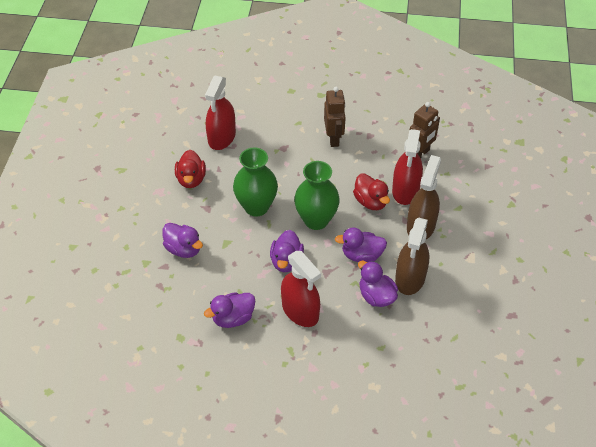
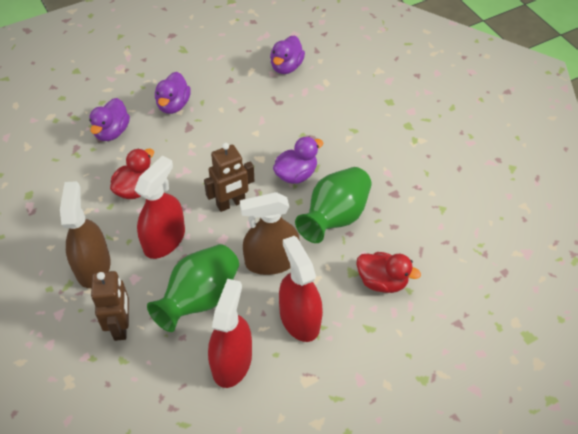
purple duck: 5 -> 4

